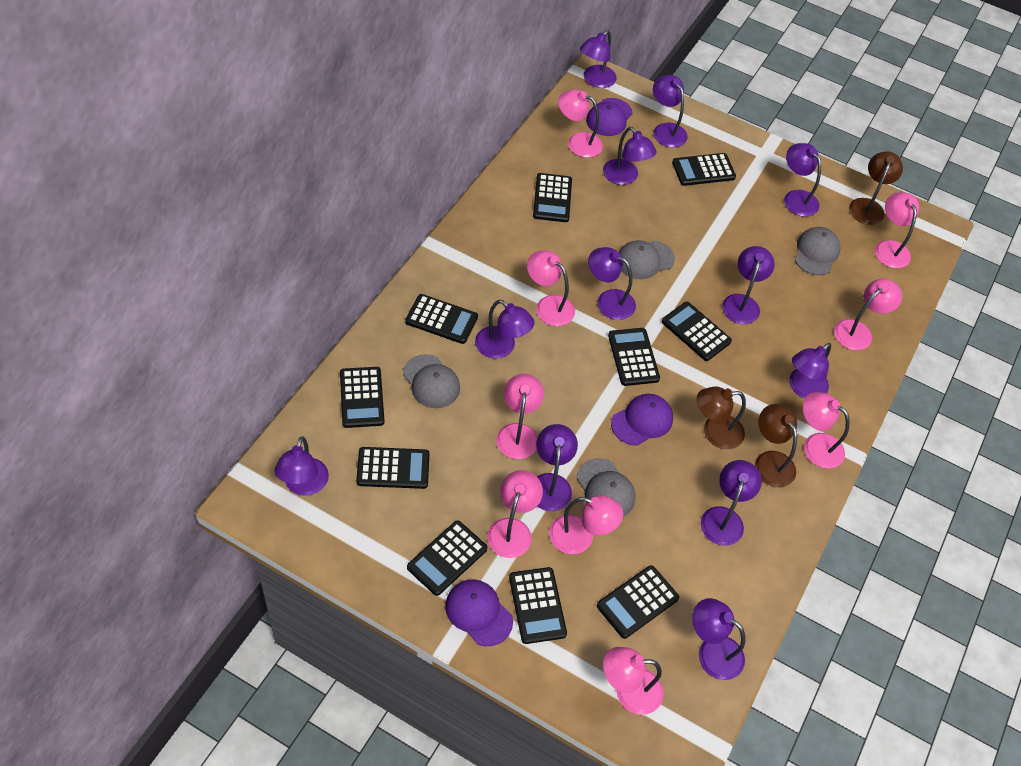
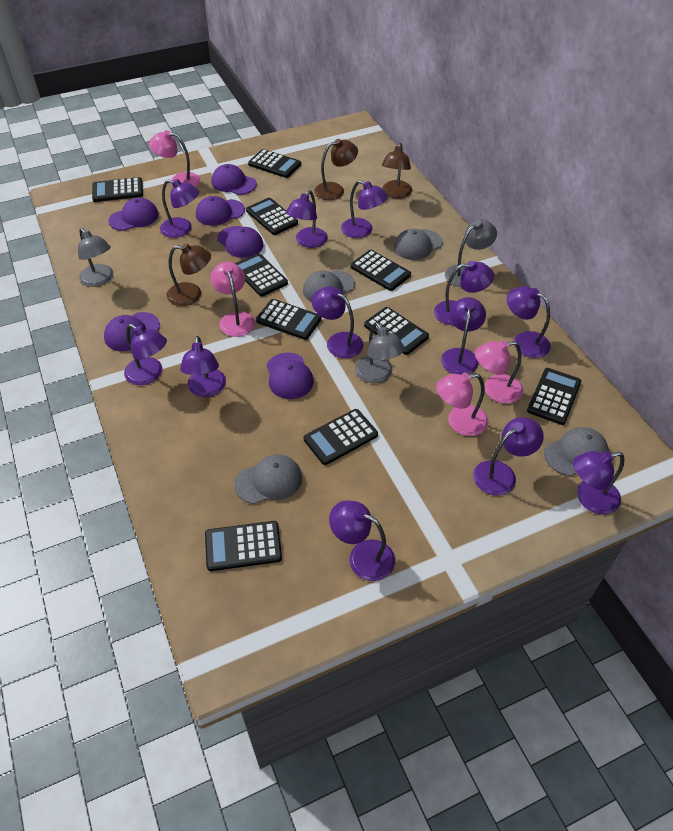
grey lamp: 0 -> 3
pink lamp: 9 -> 4
purple cap: 3 -> 6

